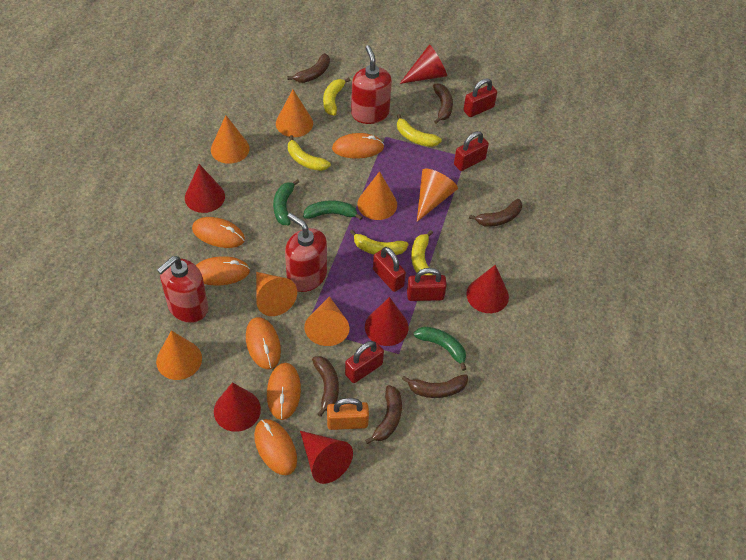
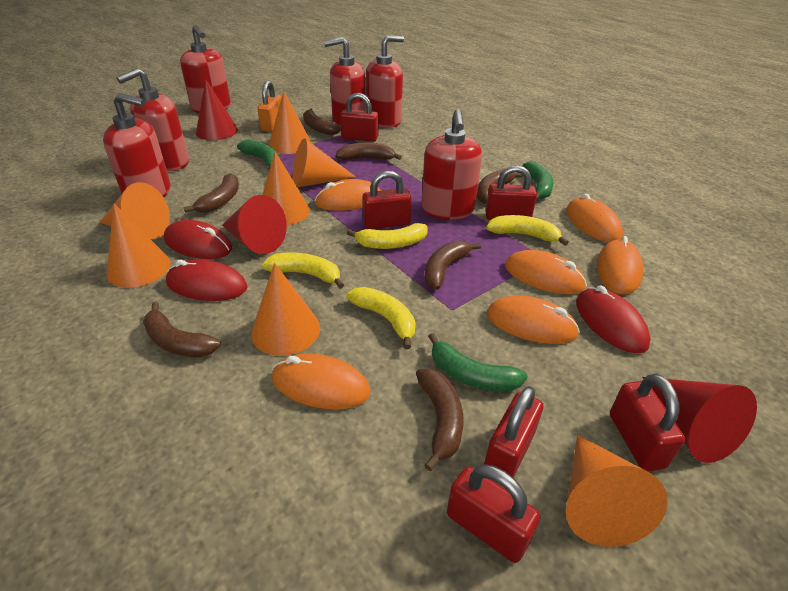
brown banana: 6 -> 7
red cone: 6 -> 3
red mouse: 0 -> 3
red padlock: 5 -> 6
red soap dispenser: 3 -> 6
yellow banana: 5 -> 4

